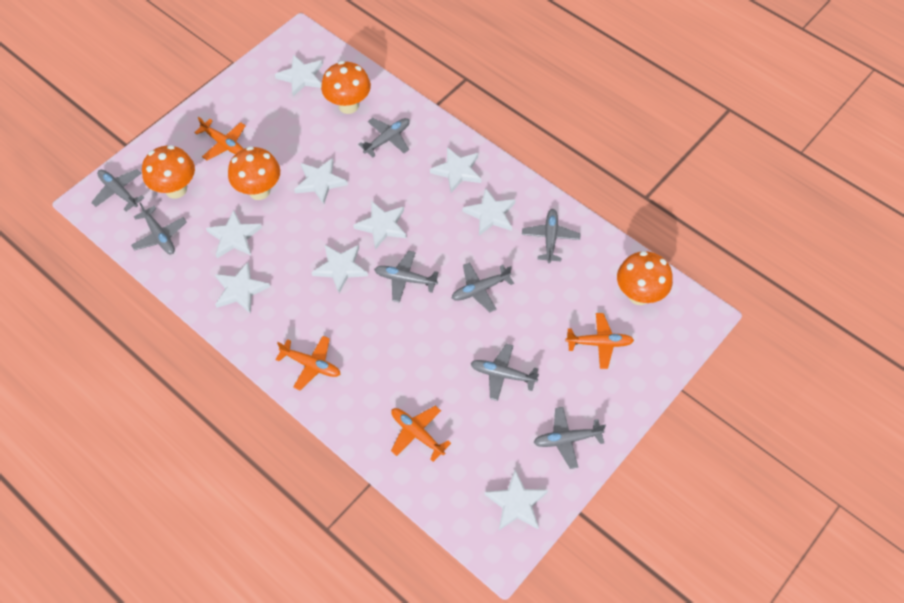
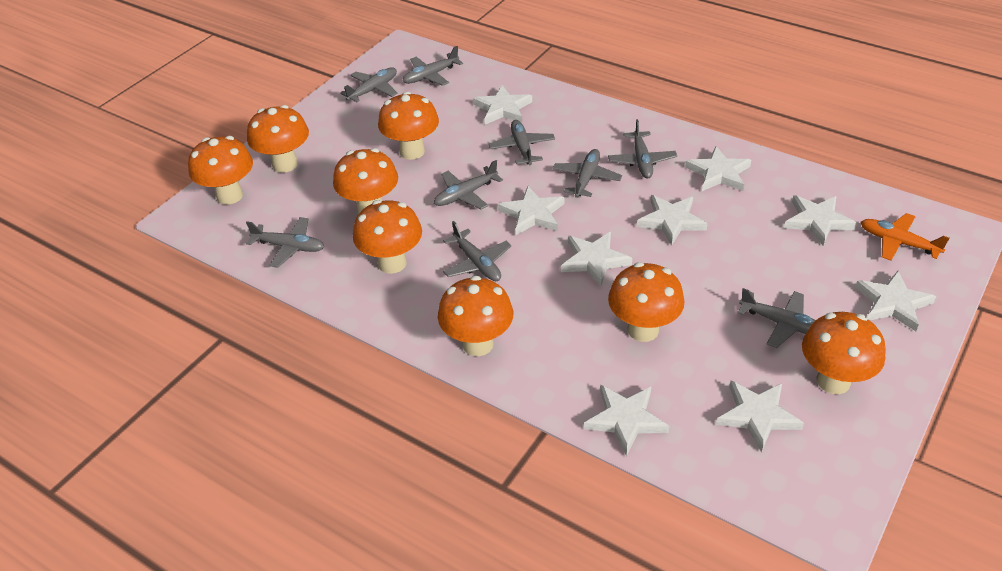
grey plane: 8 -> 9
orange mushroom: 4 -> 8
orange plane: 4 -> 1

